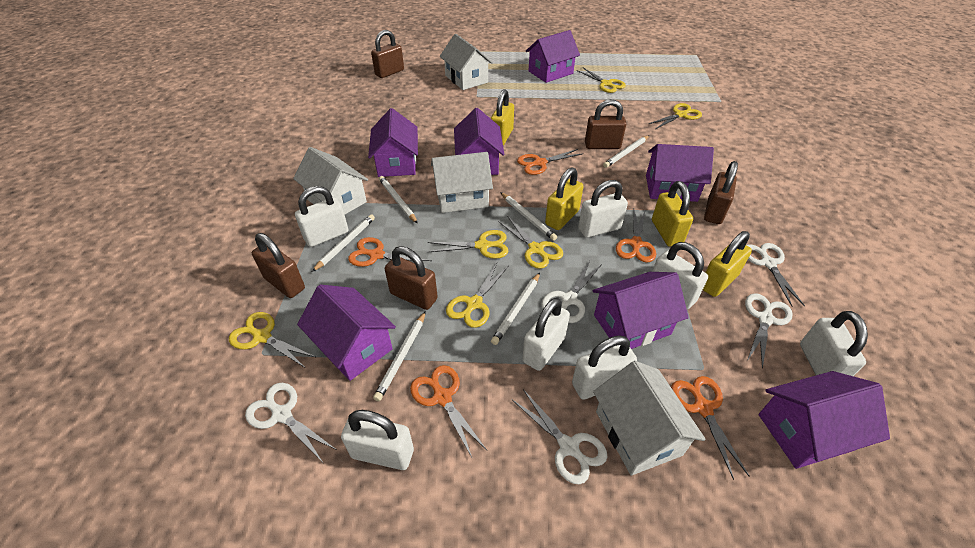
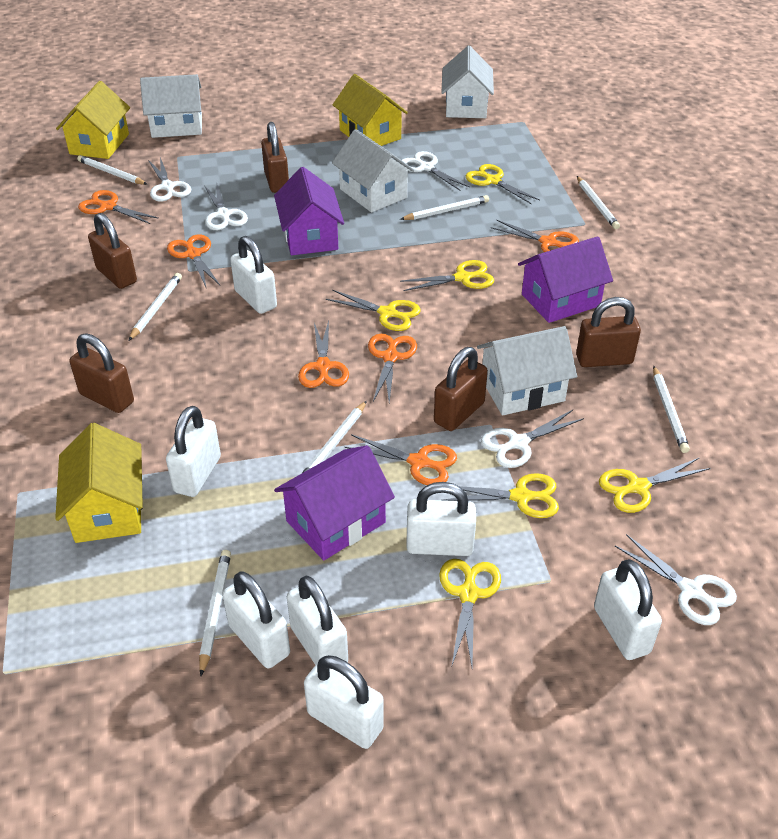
orange scissors: 5 -> 6
purple house: 7 -> 3
white pencil: 6 -> 7
yellow house: 0 -> 3
yellow padlock: 4 -> 0

